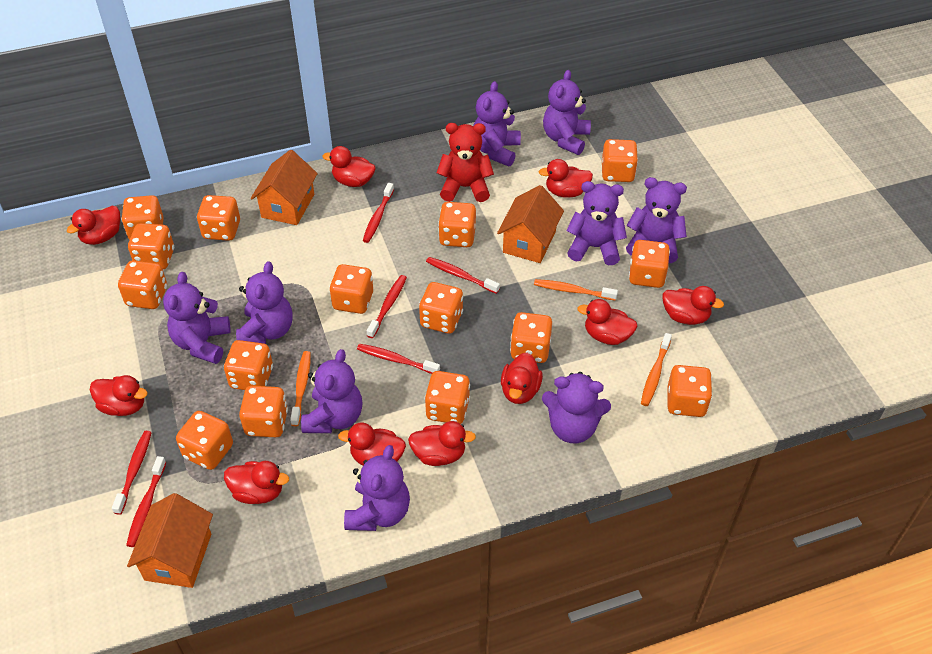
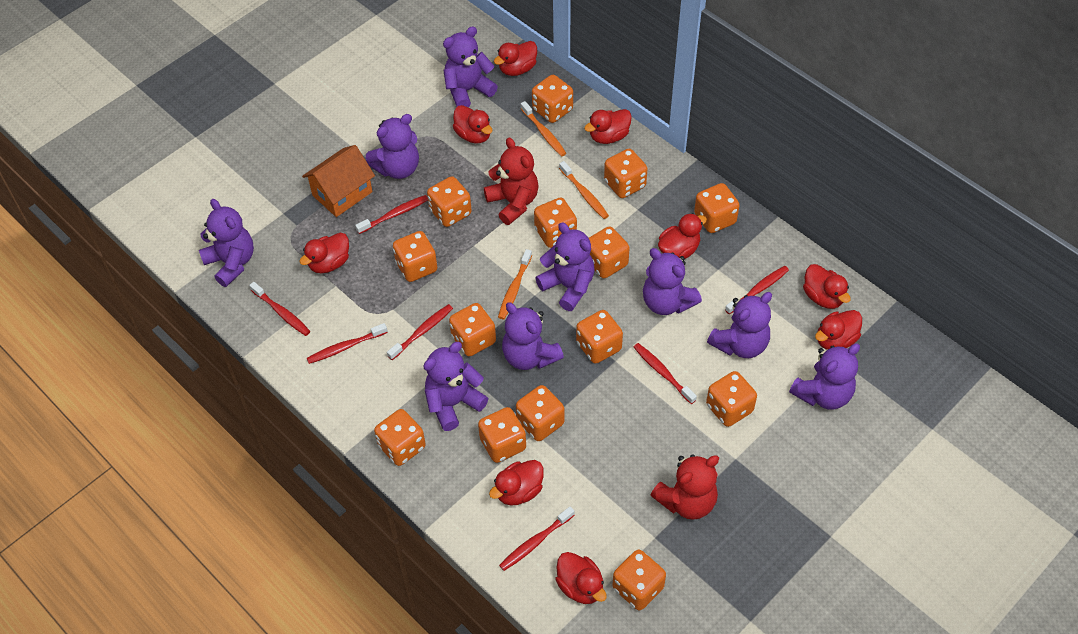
orange dice: 15 -> 14
orange house: 3 -> 1
red duck: 10 -> 9
red teddy bear: 1 -> 2
red toothbrush: 6 -> 7

